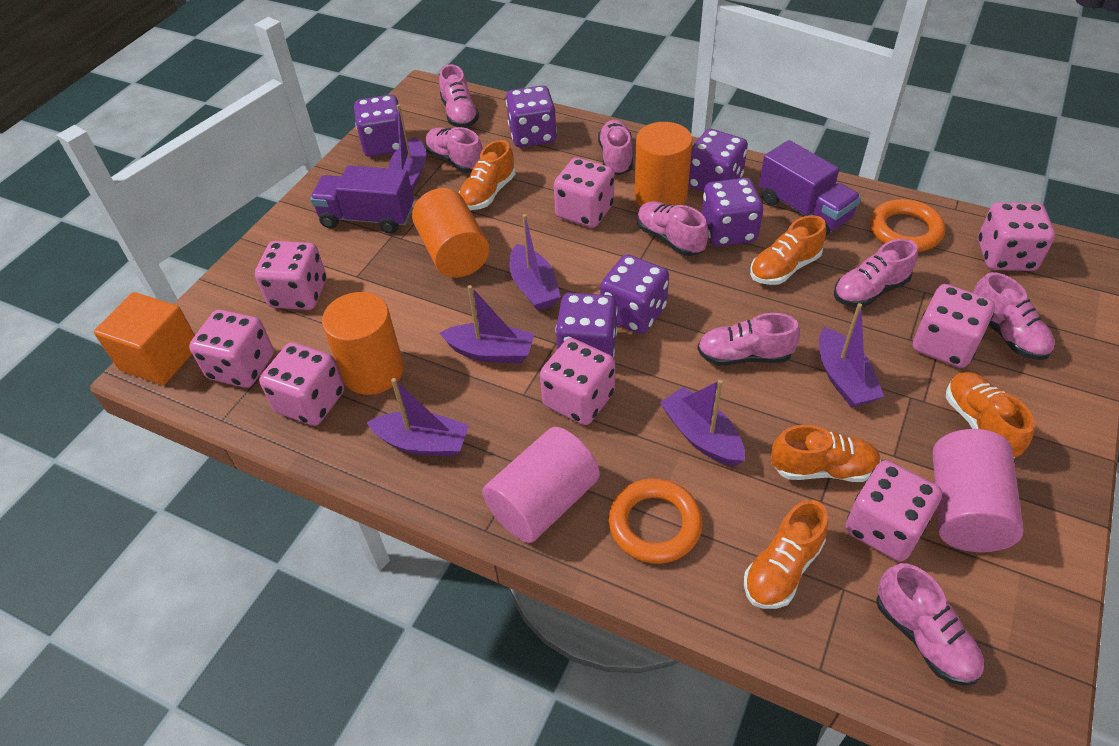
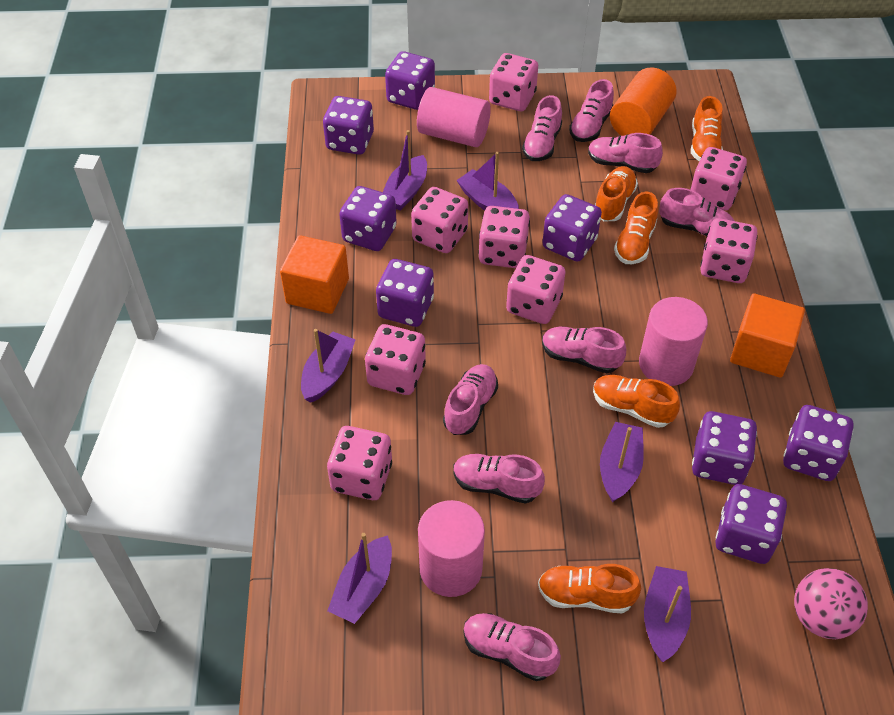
orange cube: 1 -> 2
orange cylinder: 3 -> 1
orange ring: 2 -> 0
pink ball: 0 -> 1
pink cylinder: 2 -> 3
purple dice: 6 -> 8
purple truck: 2 -> 0

